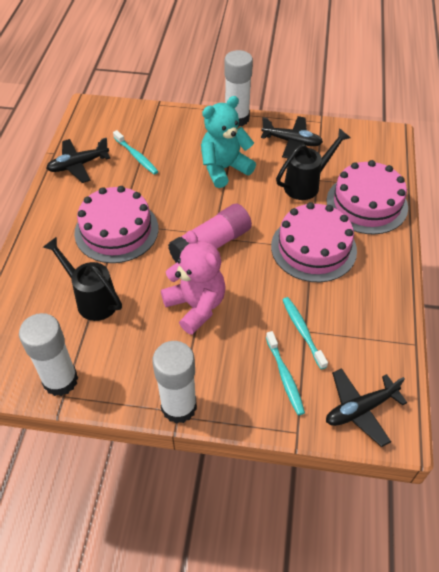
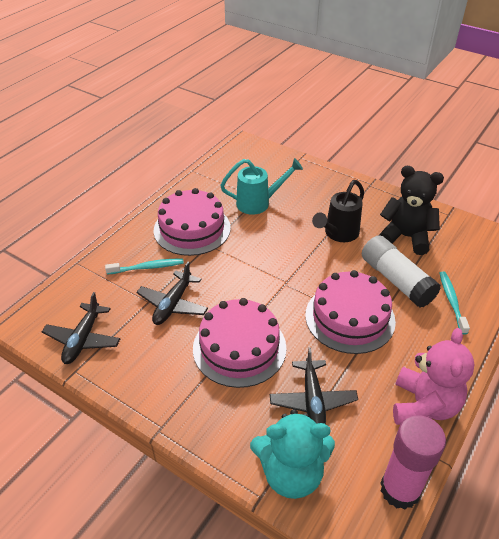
black teddy bear: 0 -> 1
black watering can: 2 -> 1
turquoise toothbrush: 3 -> 2
turquoise watering can: 0 -> 1
white glue stick: 3 -> 1

